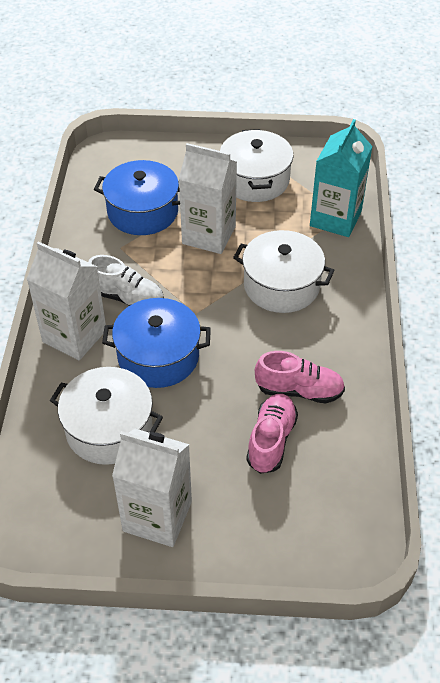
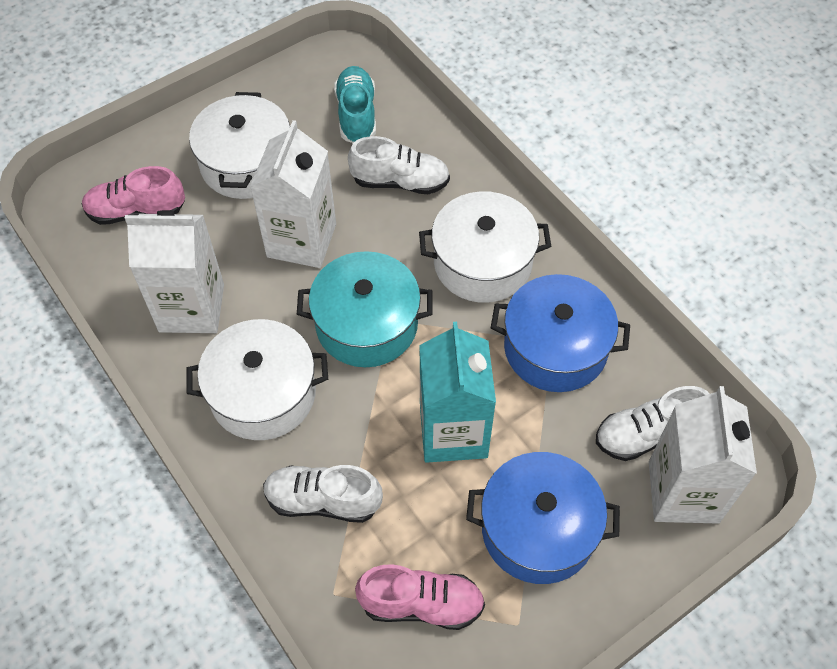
turquoise pot: 0 -> 1
turquoise shoe: 0 -> 1
white shoe: 1 -> 3

